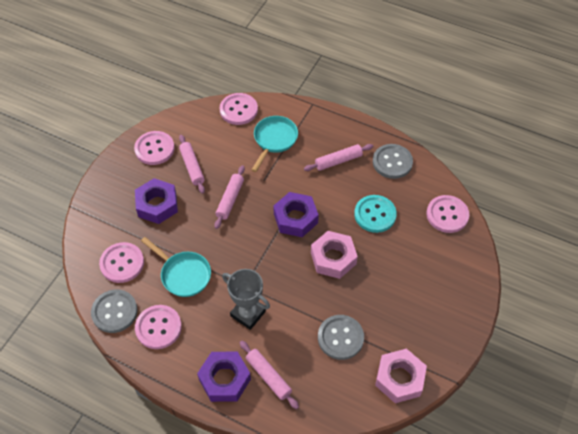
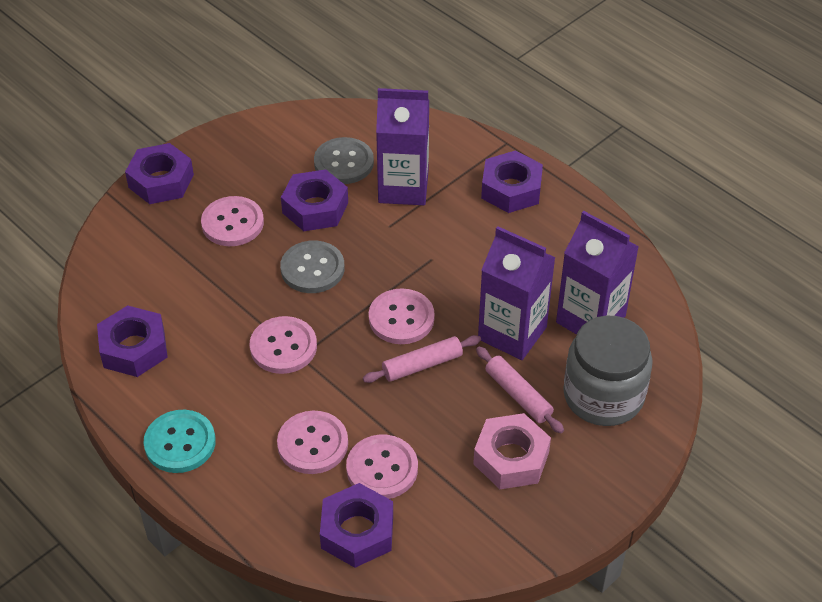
grey button: 3 -> 2
grey jar: 0 -> 1
grey trophy: 1 -> 0
pink nut: 2 -> 1
pink rolling pin: 4 -> 2
purple carton: 0 -> 3
purple nut: 3 -> 5
turquoise pan: 2 -> 0

